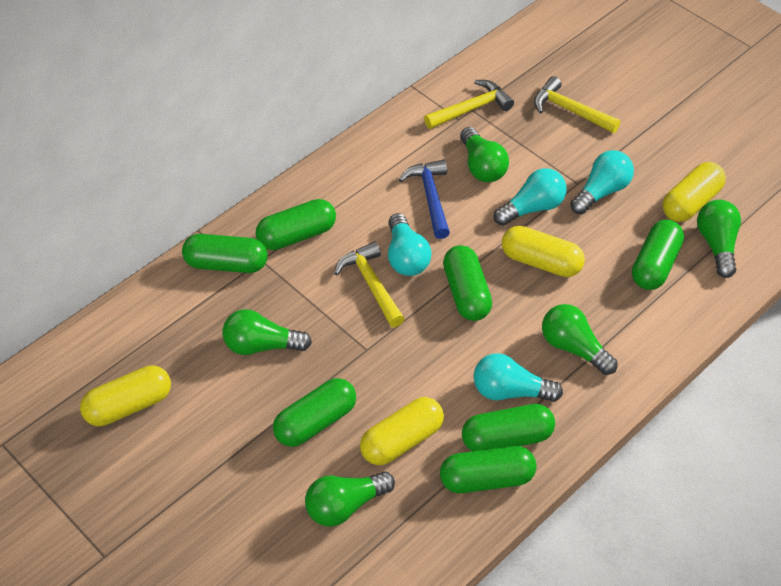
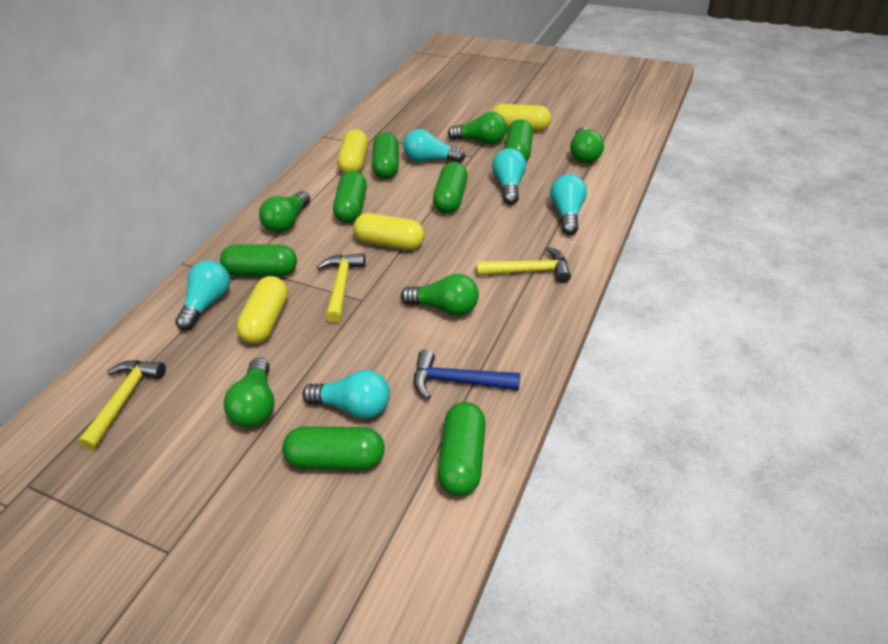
turquoise light bulb: 4 -> 5

